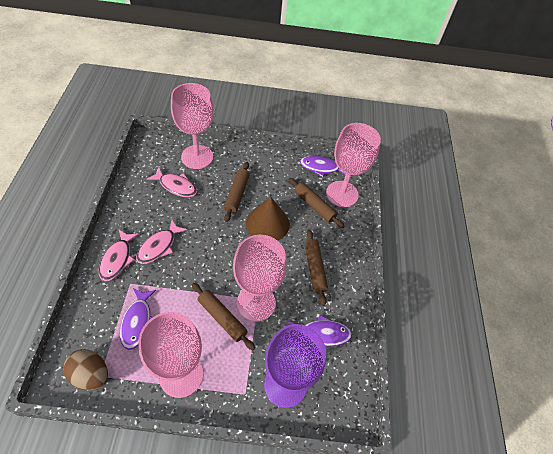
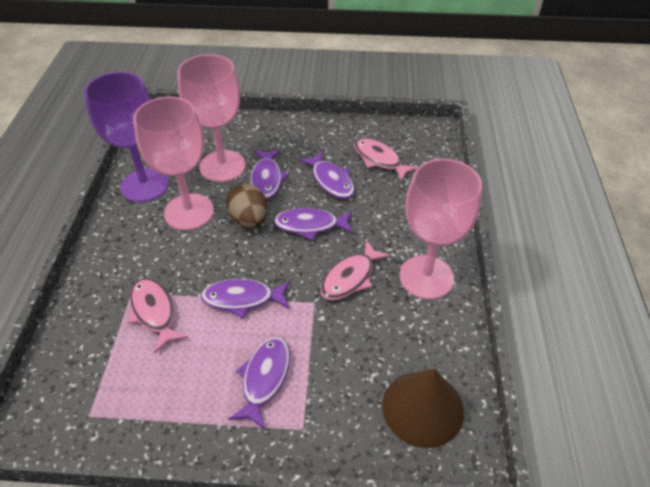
brown rolling pin: 4 -> 0
pink goblet: 4 -> 3
purple fish: 3 -> 5

